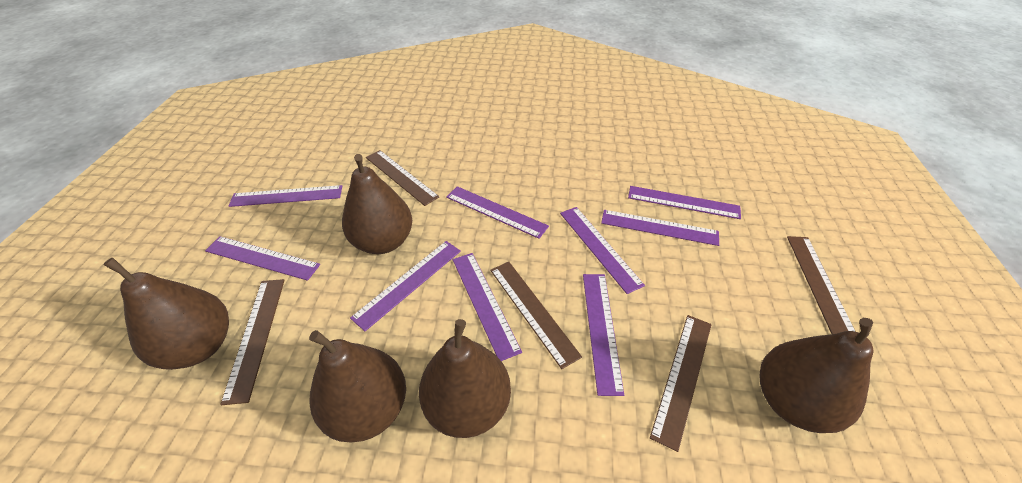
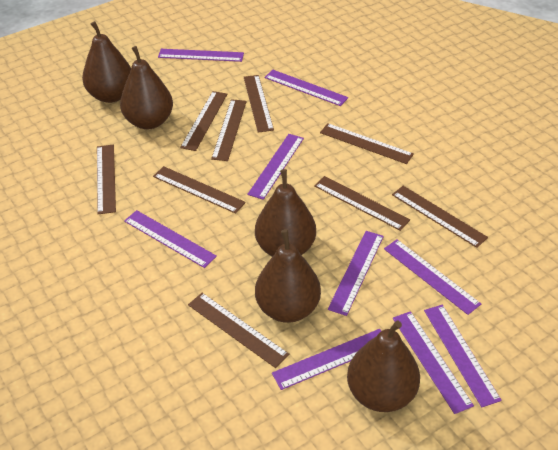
brown ruler: 5 -> 9

